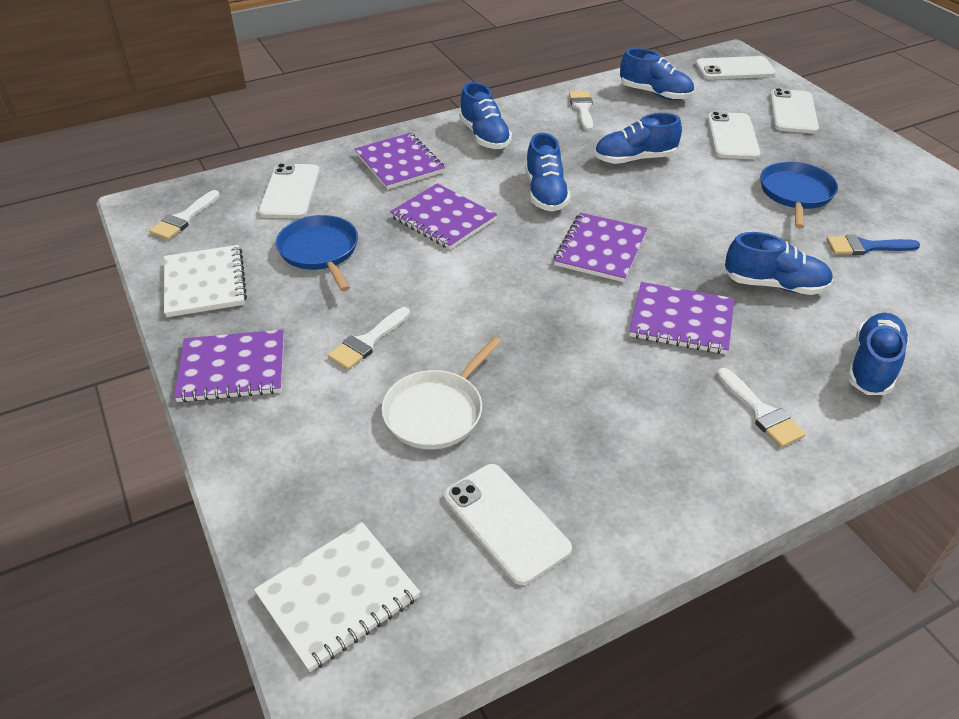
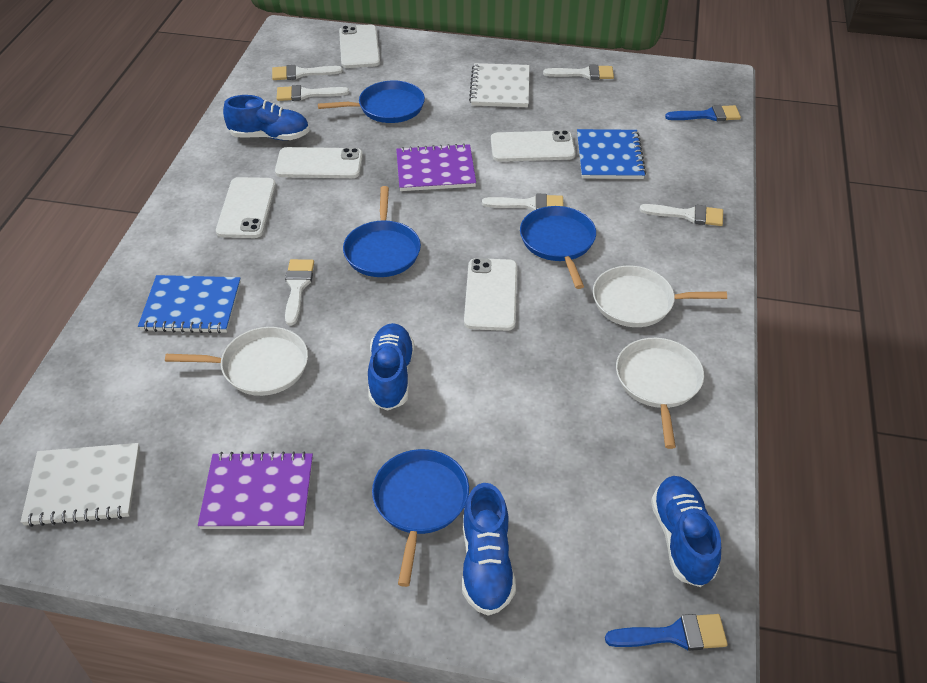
blue brush: 1 -> 2
blue notebook: 0 -> 2
blue pan: 2 -> 4
blue shoe: 6 -> 4
purple notebook: 5 -> 2
white brush: 4 -> 6
white pan: 1 -> 3

